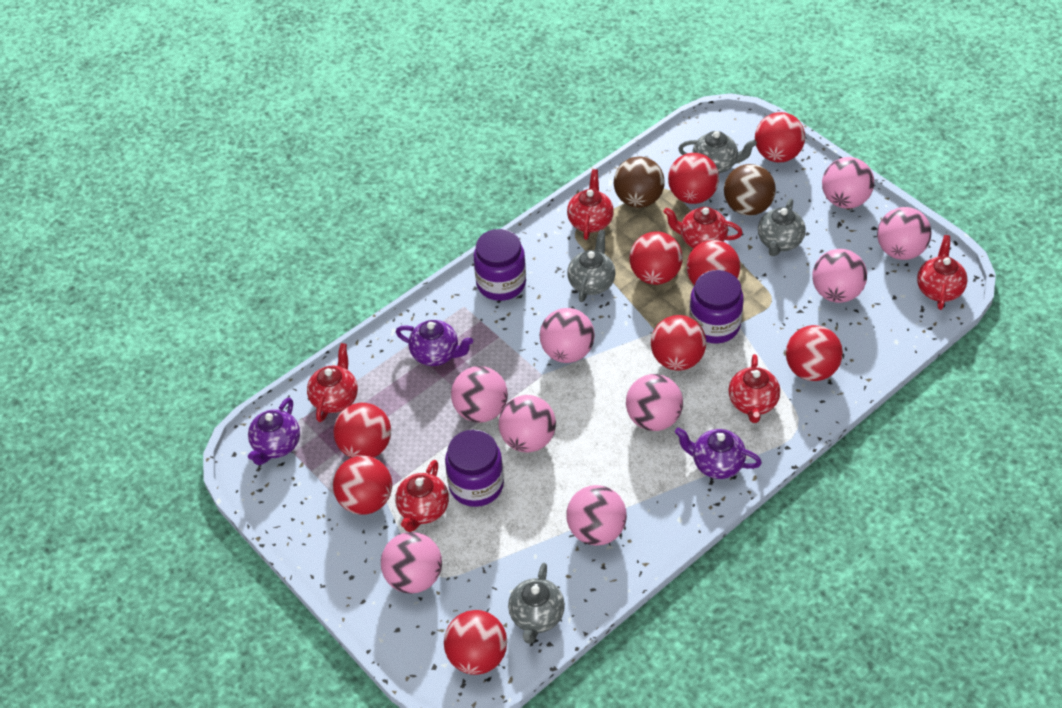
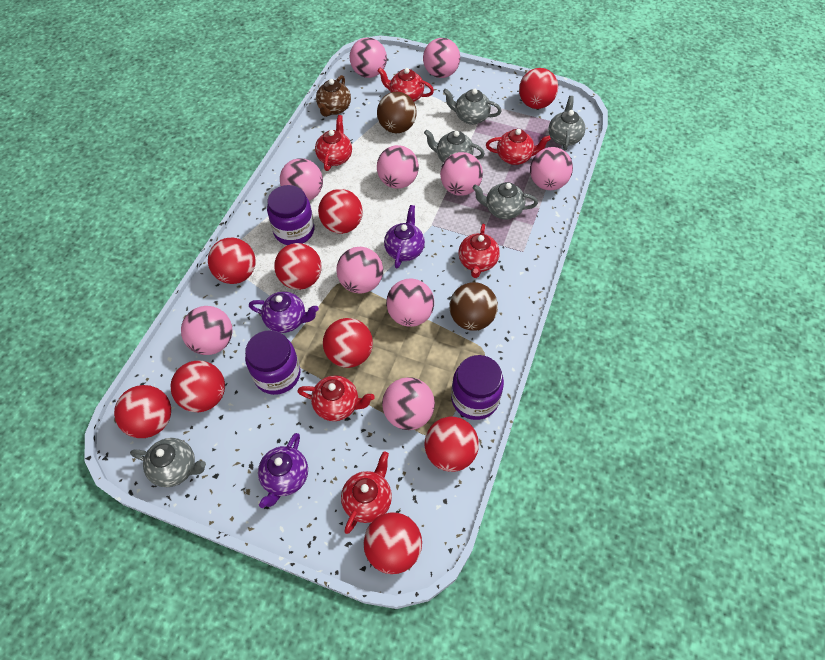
brown teapot: 0 -> 1
grey teapot: 4 -> 5
pink ball: 9 -> 10

